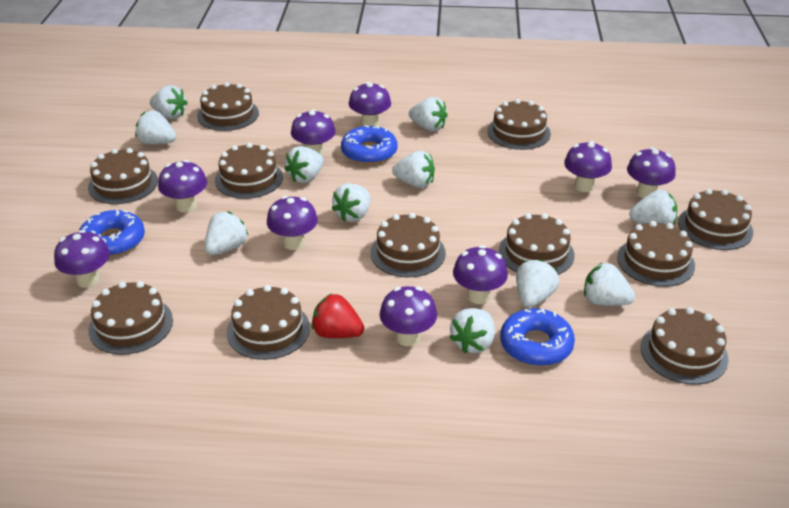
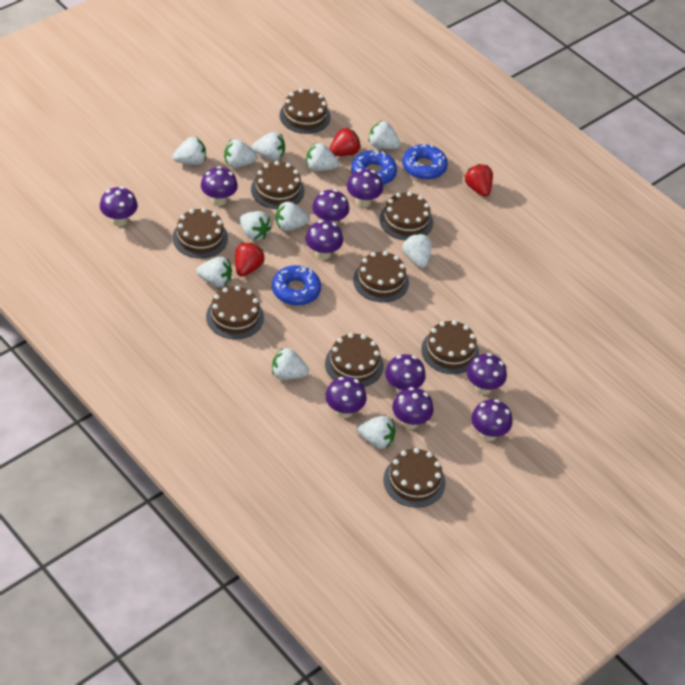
brown cake: 11 -> 9
purple mushroom: 9 -> 10
red strawberry: 1 -> 3

